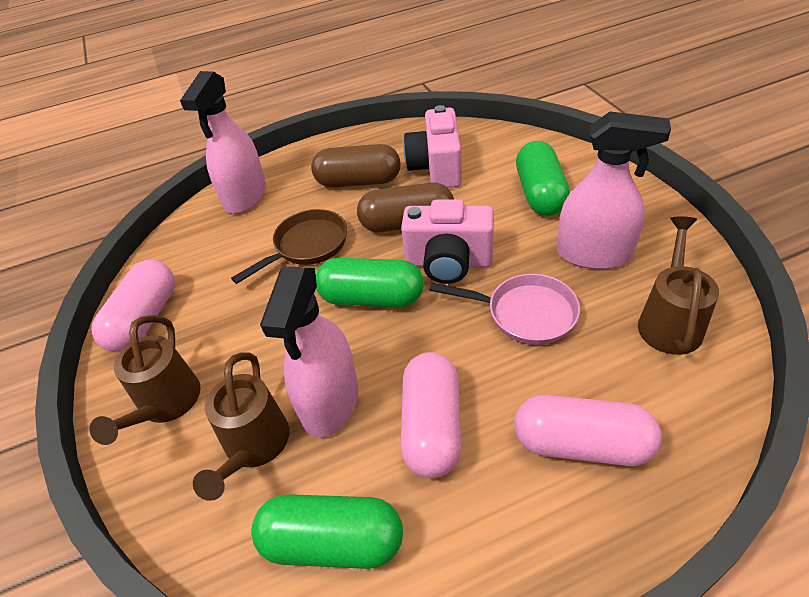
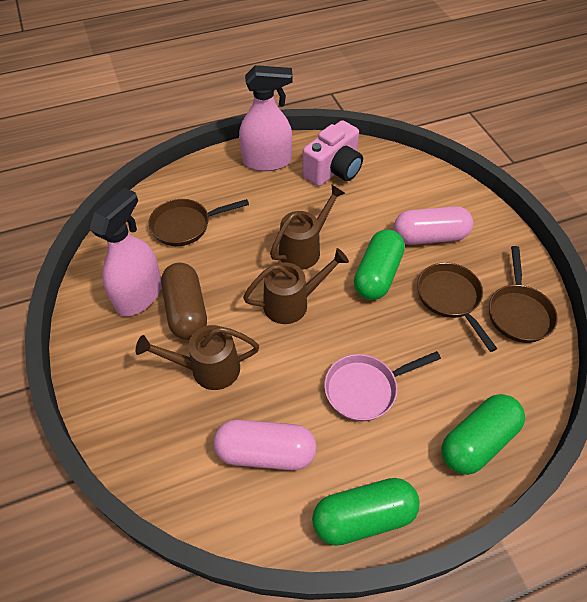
brown capsule: 2 -> 1
brown pan: 1 -> 3
pink camera: 2 -> 1
pink capsule: 3 -> 2
pink spray bottle: 3 -> 2

